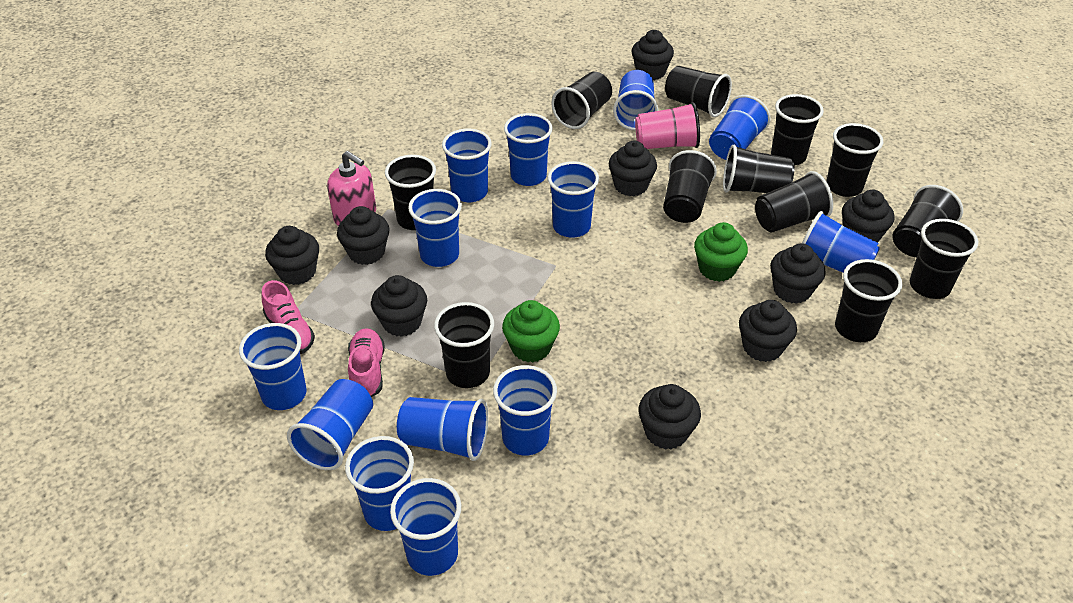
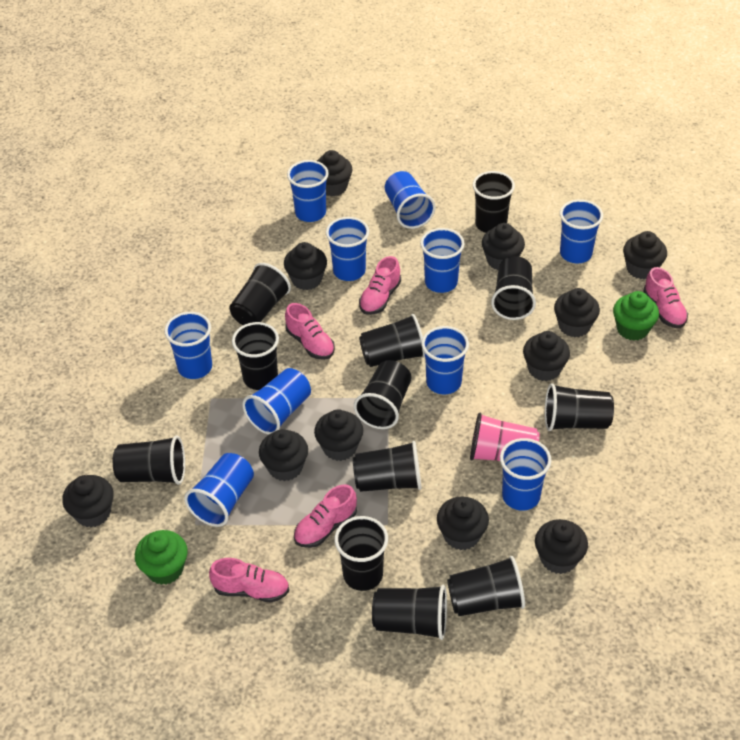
black cupcake: 9 -> 11
blue cup: 13 -> 10
pink shoe: 2 -> 5
pink soap dispenser: 1 -> 0

